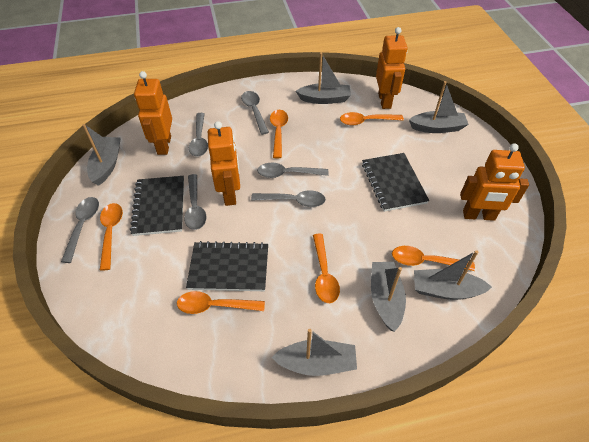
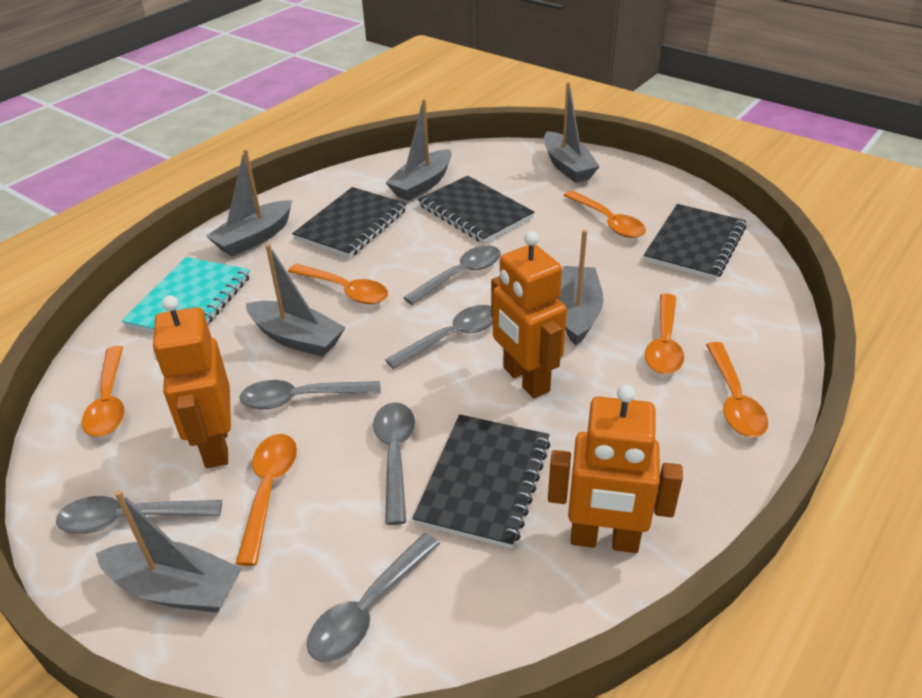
black notebook: 3 -> 4
orange robot: 4 -> 3
turquoise notebook: 0 -> 1

